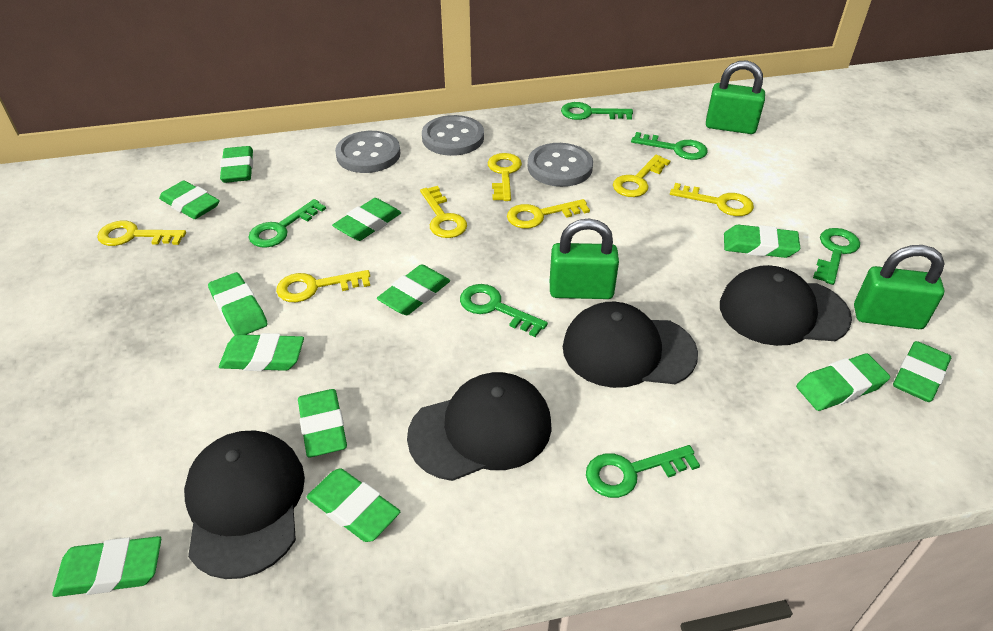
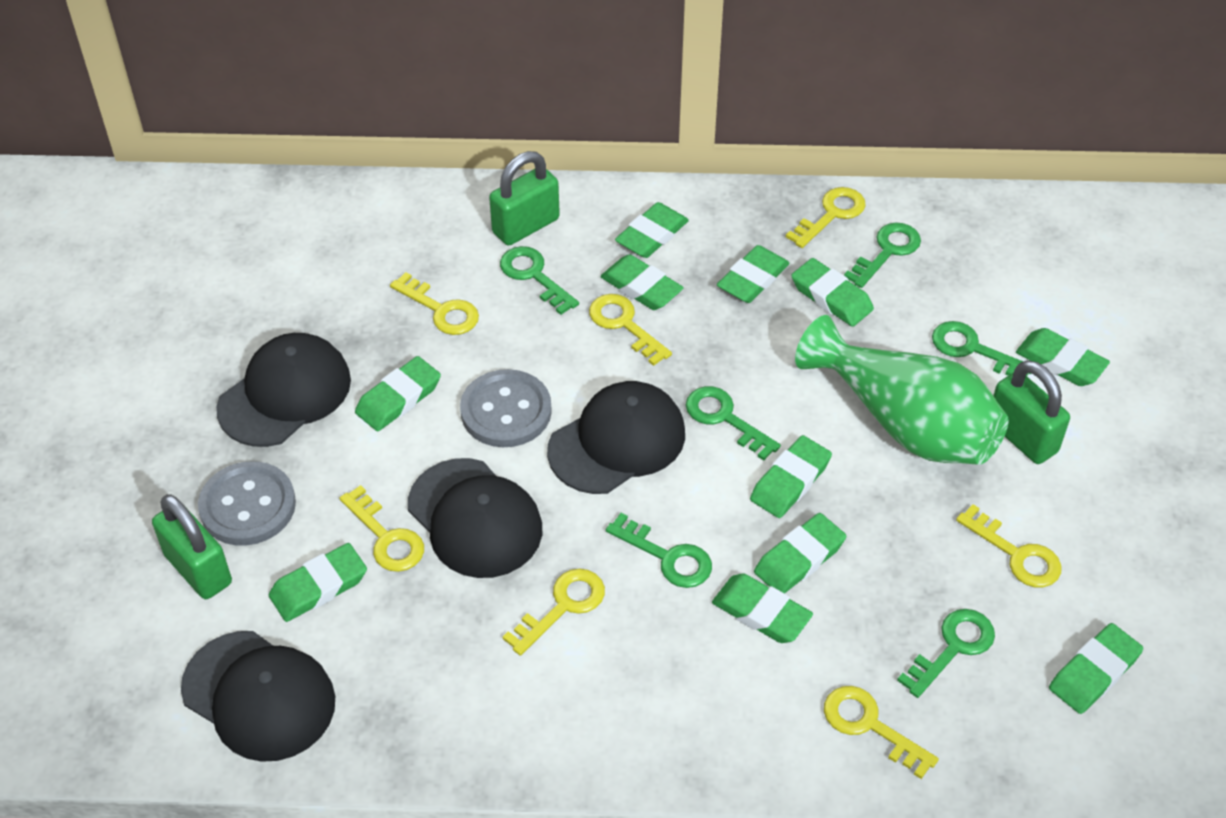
green eraser: 12 -> 11
green vase: 0 -> 1
grey button: 3 -> 2

